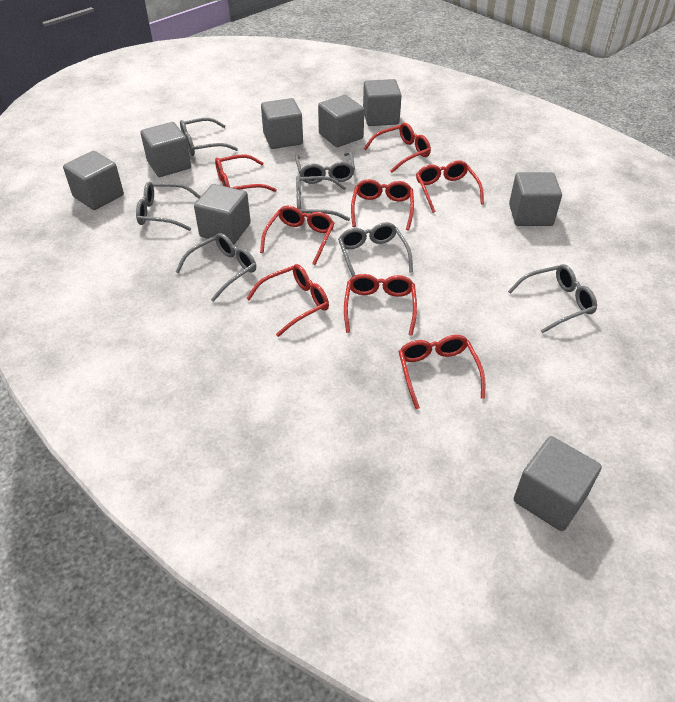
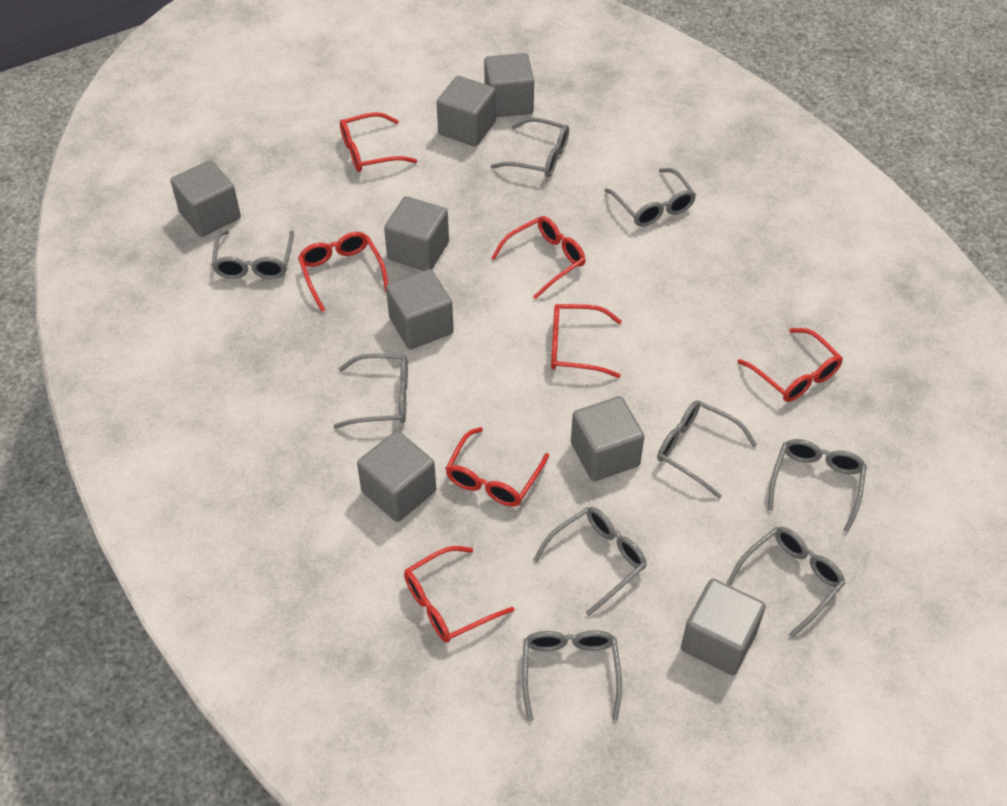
grey glasses: 7 -> 9
red glasses: 8 -> 7

